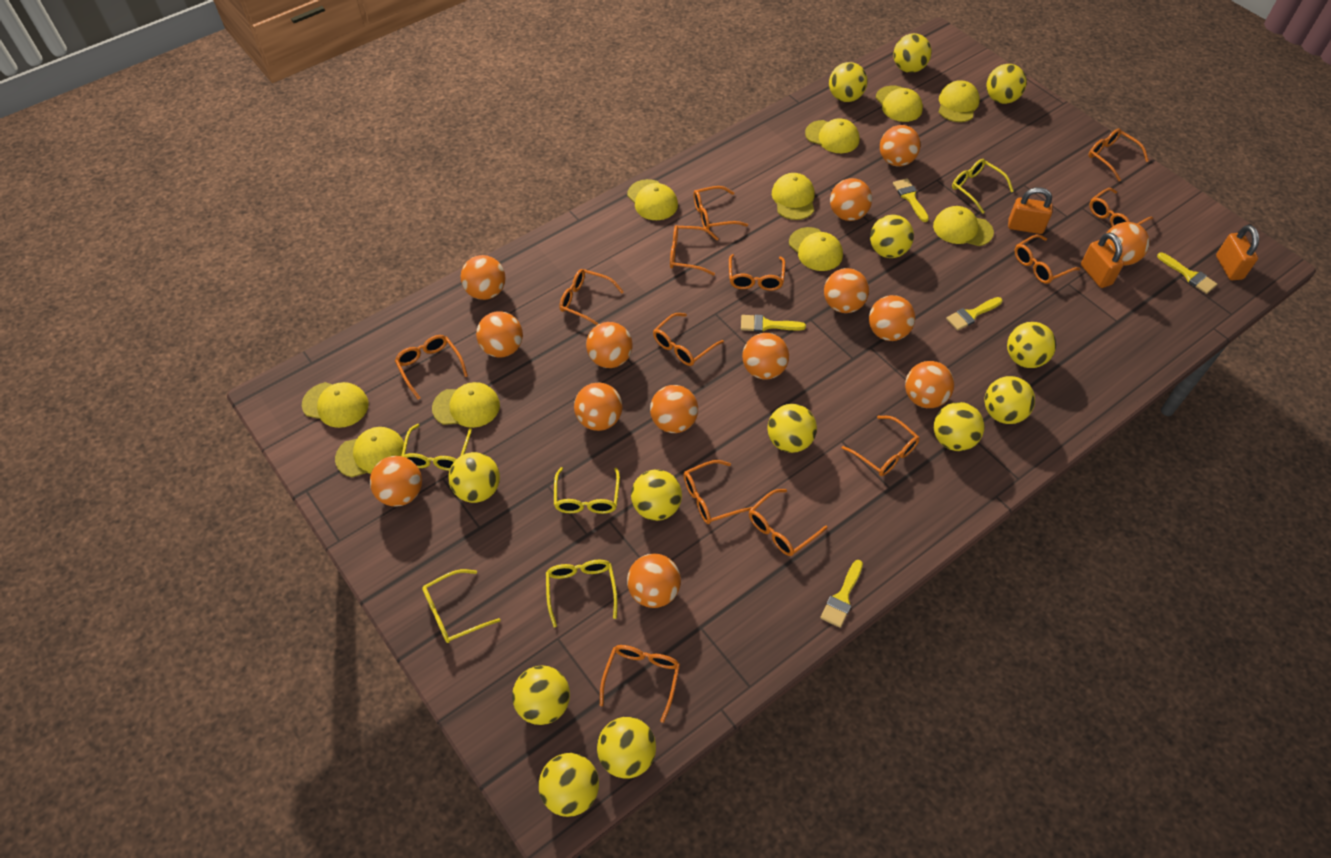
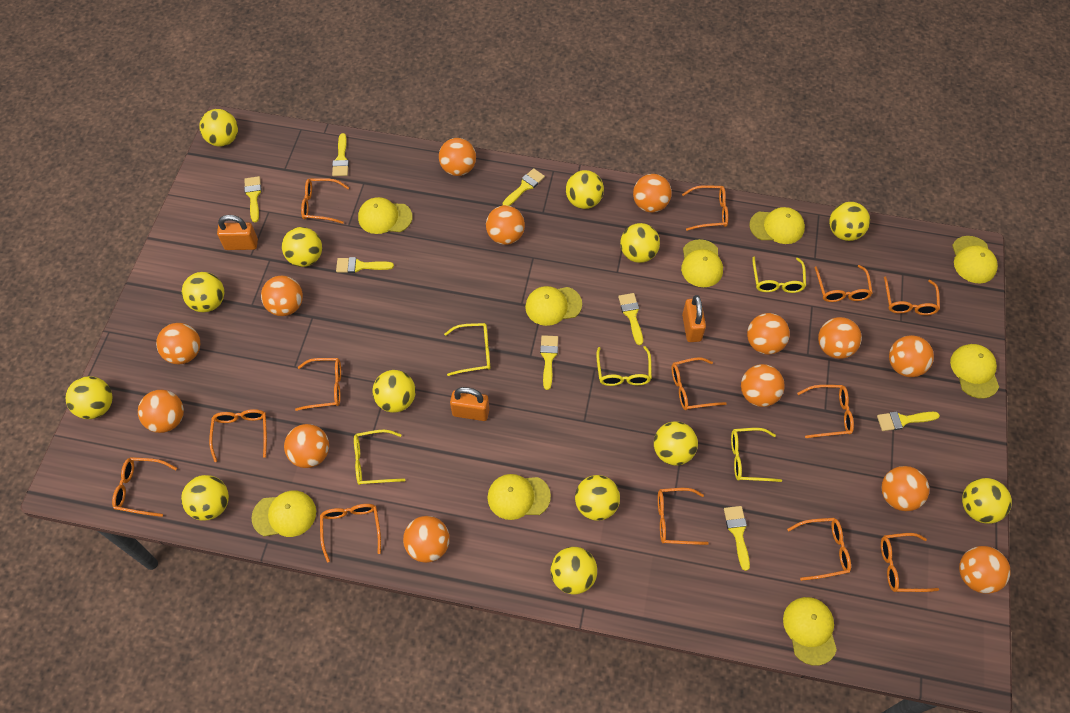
yellow brush: 5 -> 8
yellow cap: 10 -> 9

